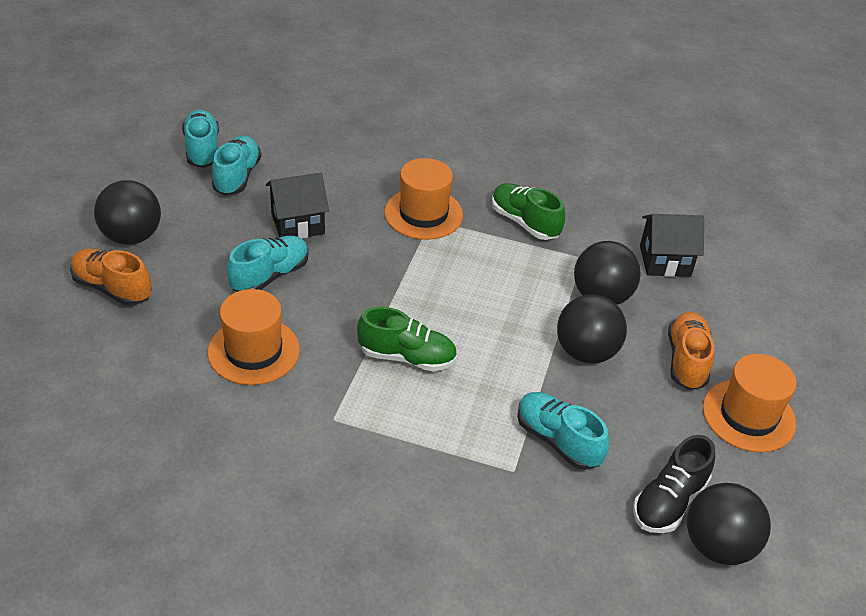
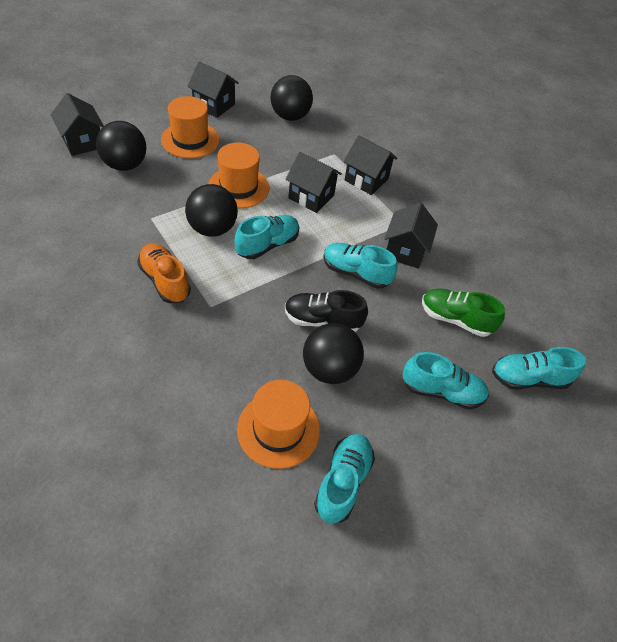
black house: 2 -> 5
green shoe: 2 -> 1
orange shoe: 2 -> 1
turquoise shoe: 4 -> 5

